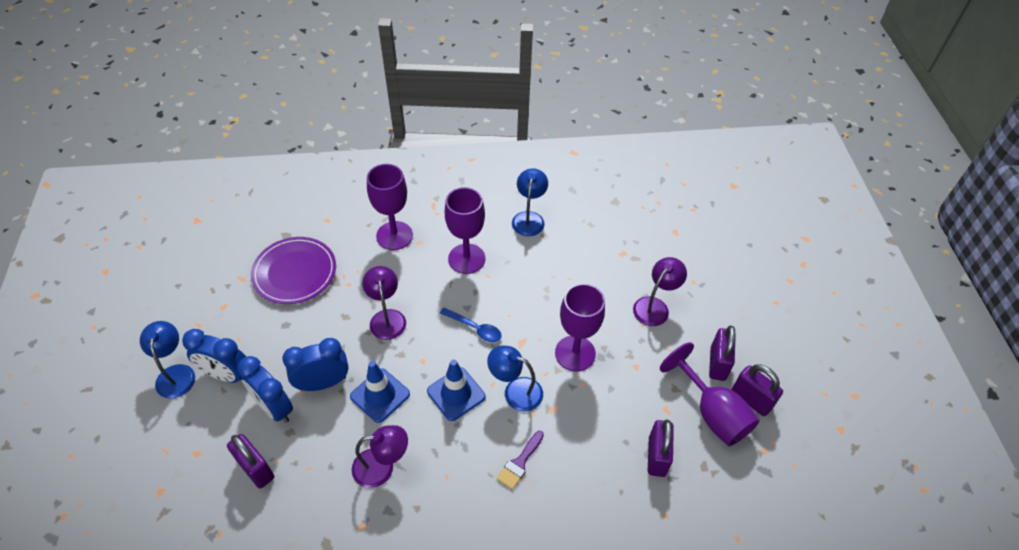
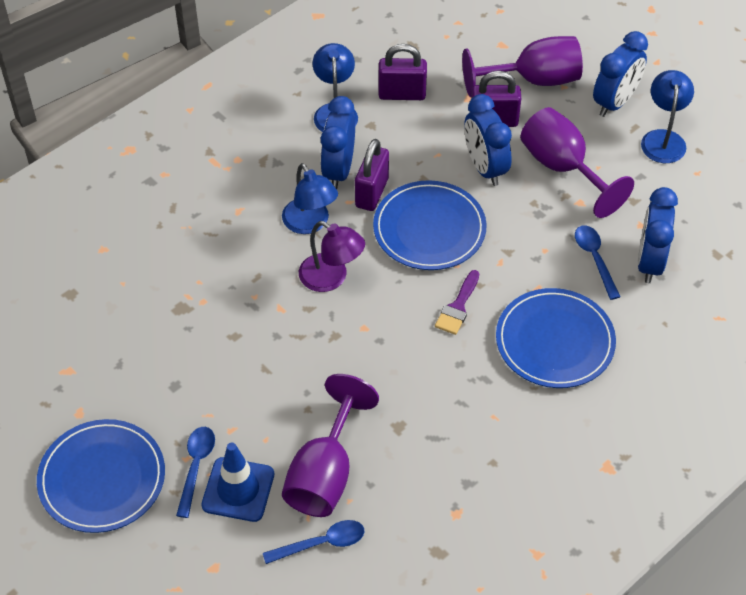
blue clock: 3 -> 4
blue plate: 0 -> 3
blue spoon: 1 -> 3
blue traffic cone: 2 -> 1
purple goblet: 4 -> 3
purple lamp: 3 -> 1
purple padlock: 4 -> 3
purple plate: 1 -> 0

